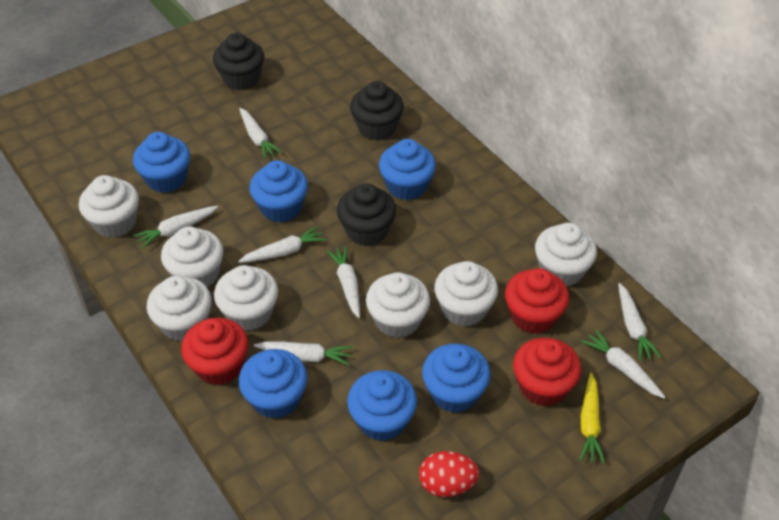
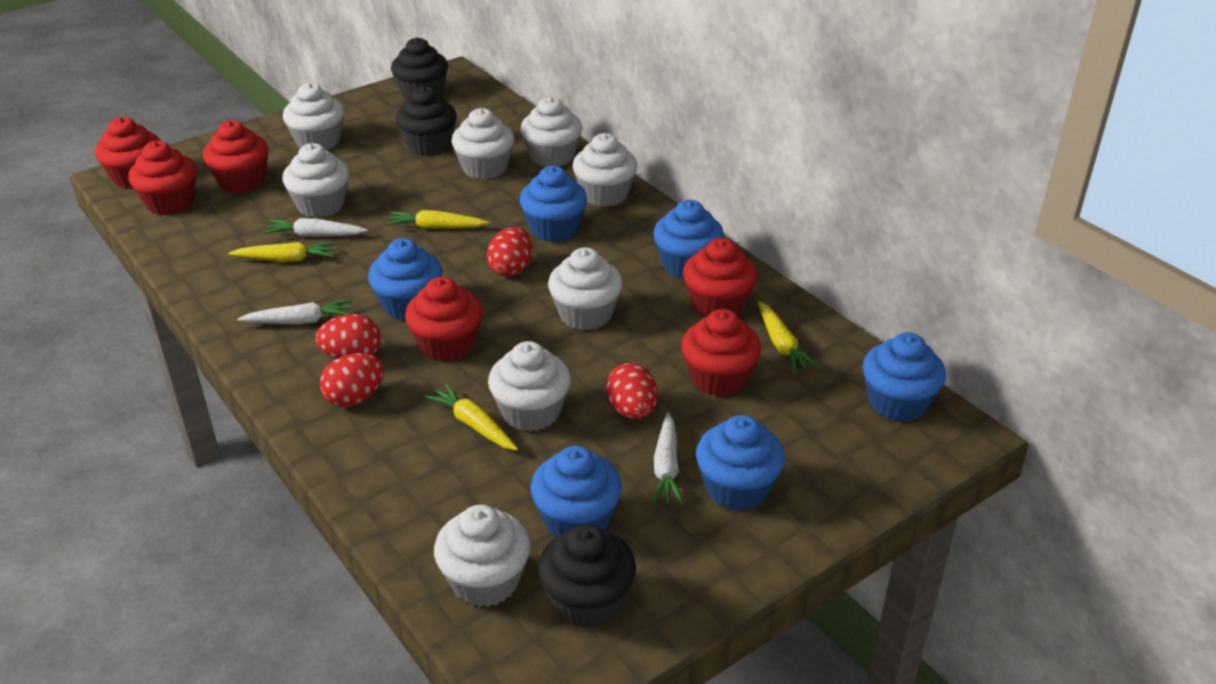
red cupcake: 3 -> 6
red egg: 1 -> 4
white carrot: 7 -> 3
white cupcake: 7 -> 8
yellow carrot: 1 -> 4

